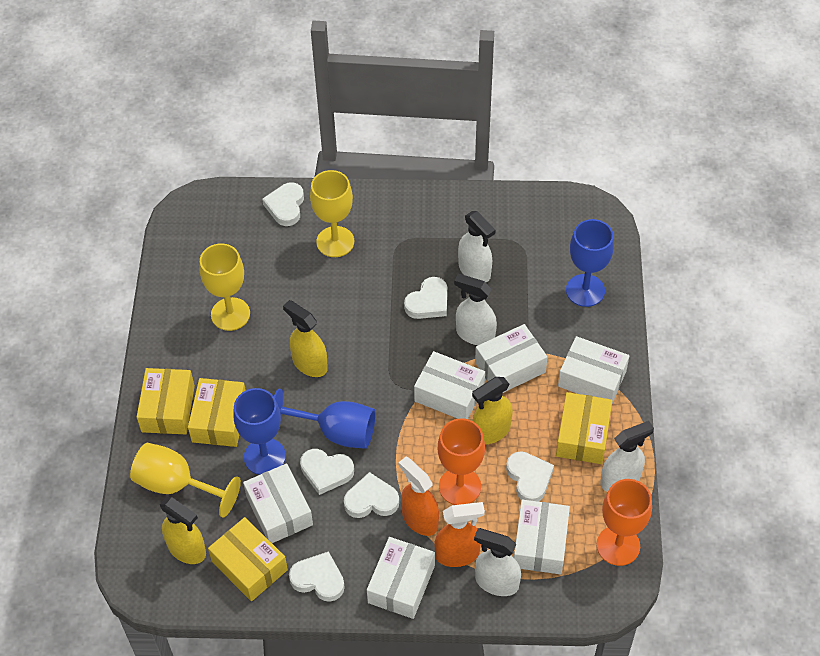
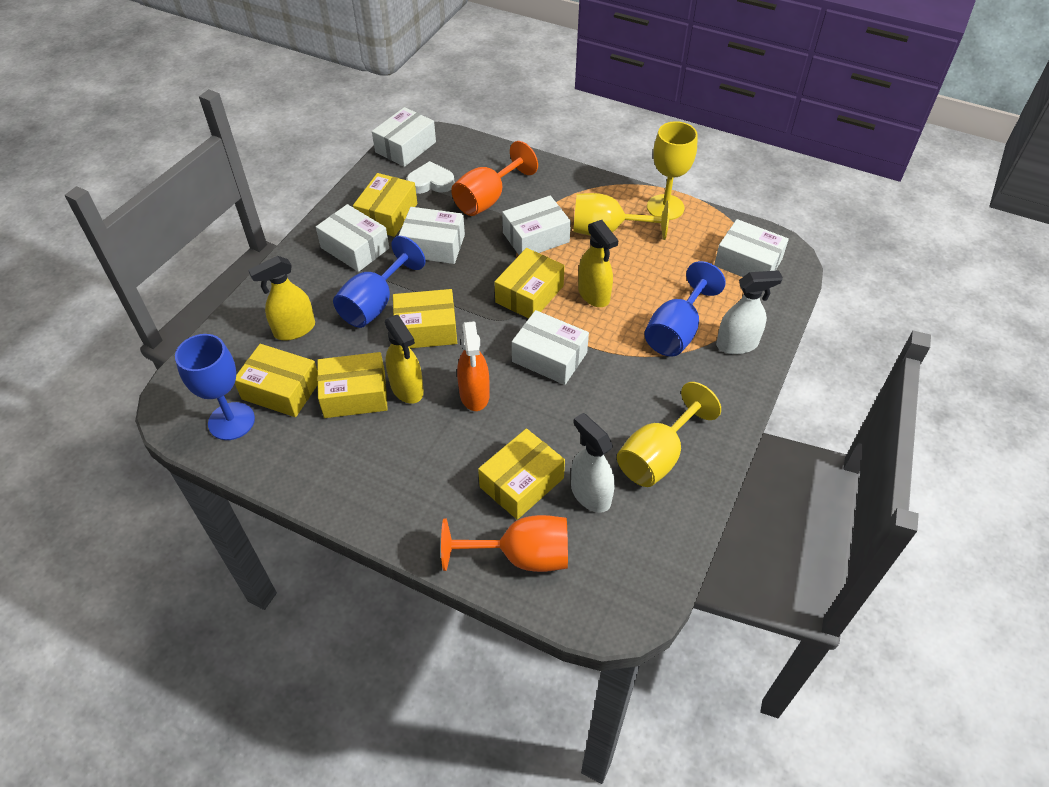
orange spray bottle: 2 -> 1
white heart: 6 -> 1
white spray bottle: 4 -> 2
yellow box: 4 -> 6

